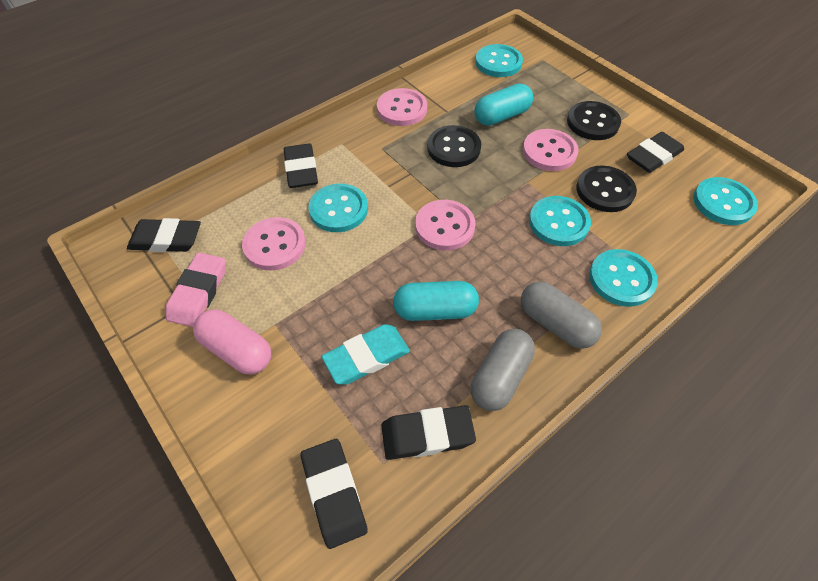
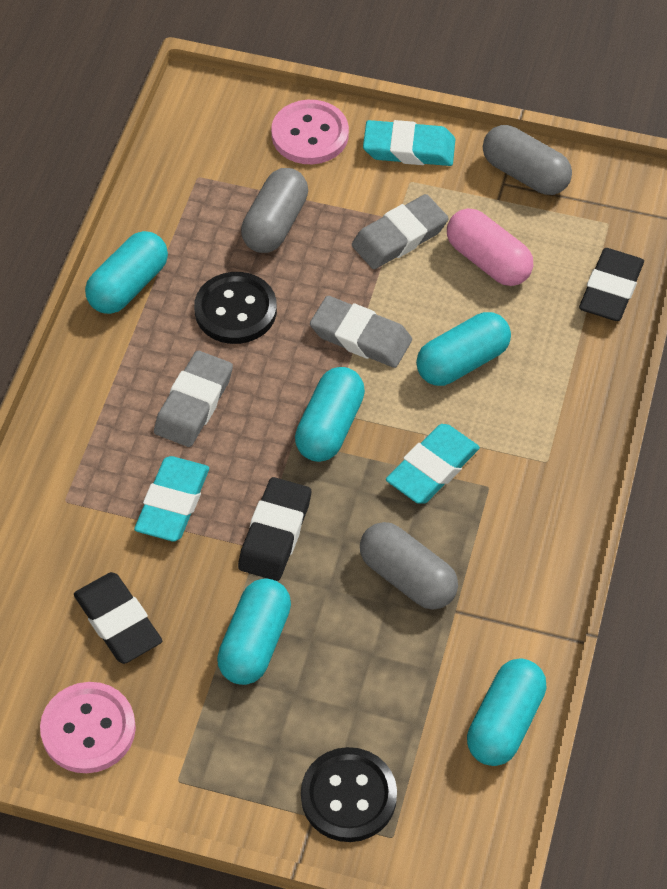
black button: 3 -> 2
black eraser: 5 -> 3
grey capsule: 2 -> 3
grey eraser: 0 -> 3
pink button: 4 -> 2
pink eraser: 1 -> 0
turquoise button: 5 -> 0
turquoise capsule: 2 -> 5
turquoise eraser: 1 -> 3

